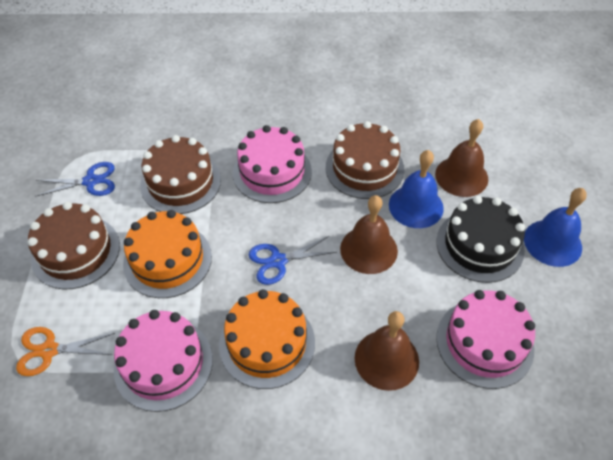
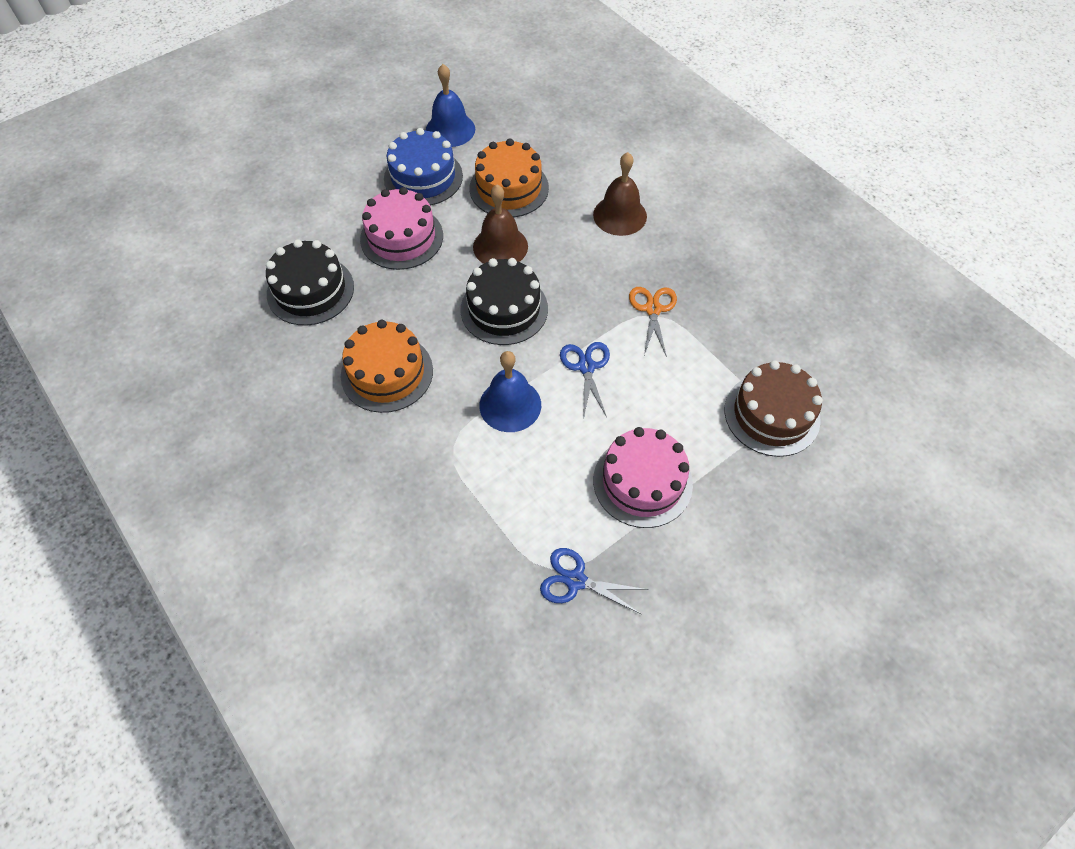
black cake: 1 -> 2
blue cake: 0 -> 1
brown bell: 3 -> 2
brown cake: 3 -> 1
pink cake: 3 -> 2

